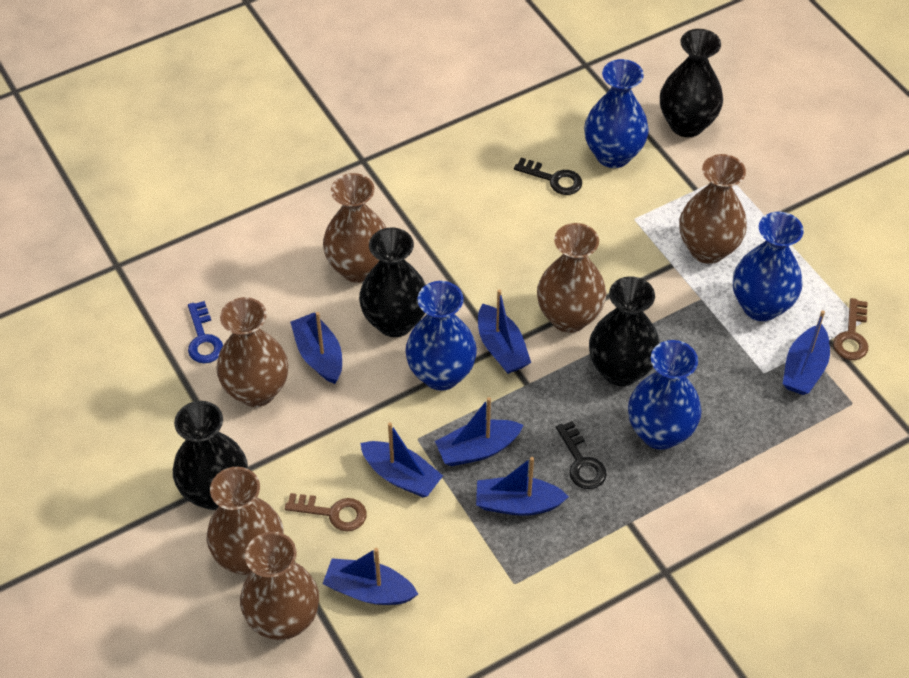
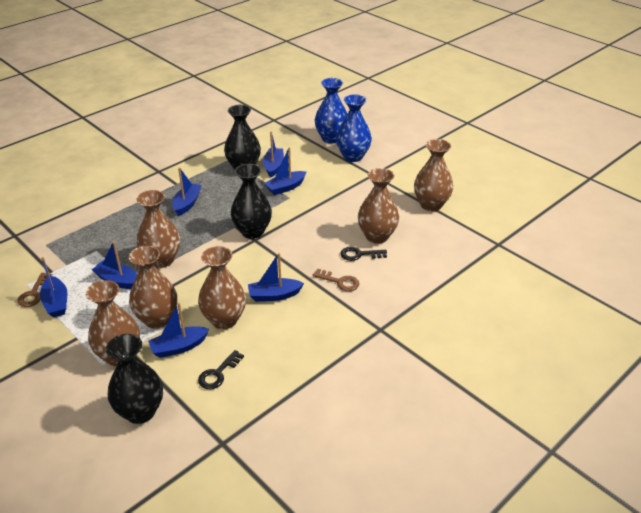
black vase: 4 -> 3
blue key: 1 -> 0
blue vase: 4 -> 2

